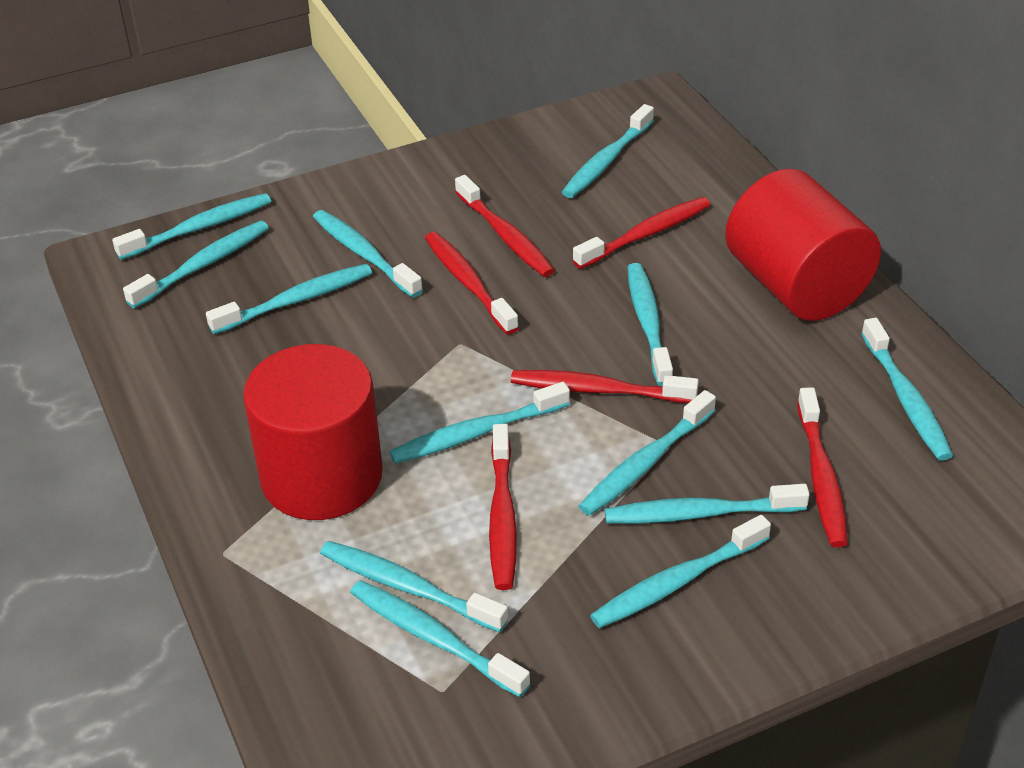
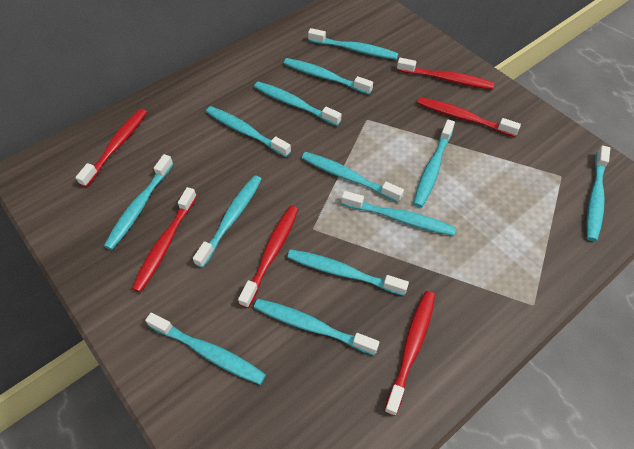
red cylinder: 2 -> 0

